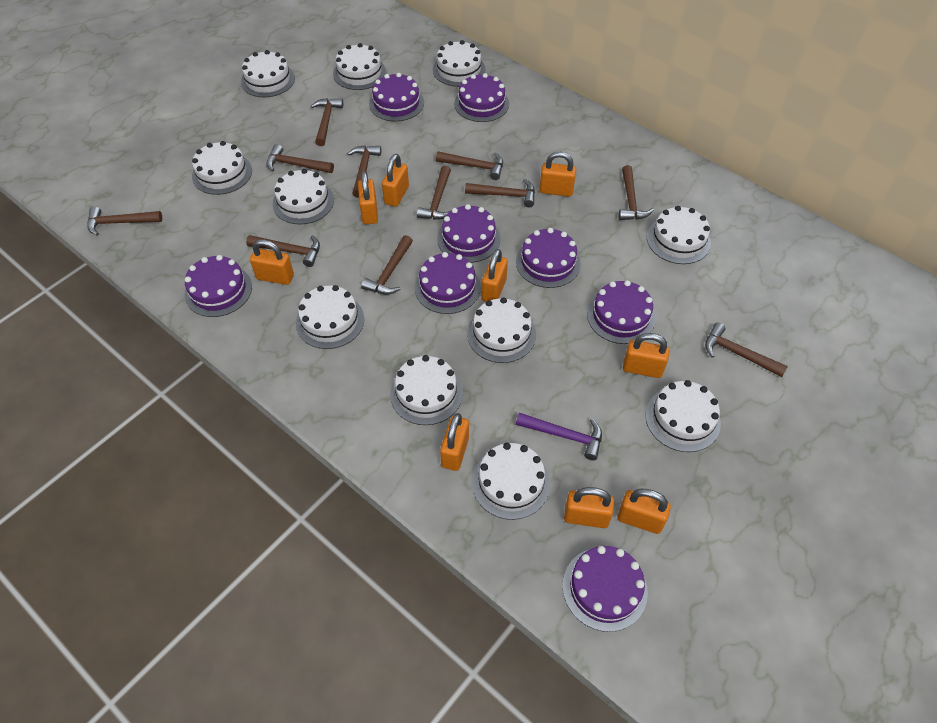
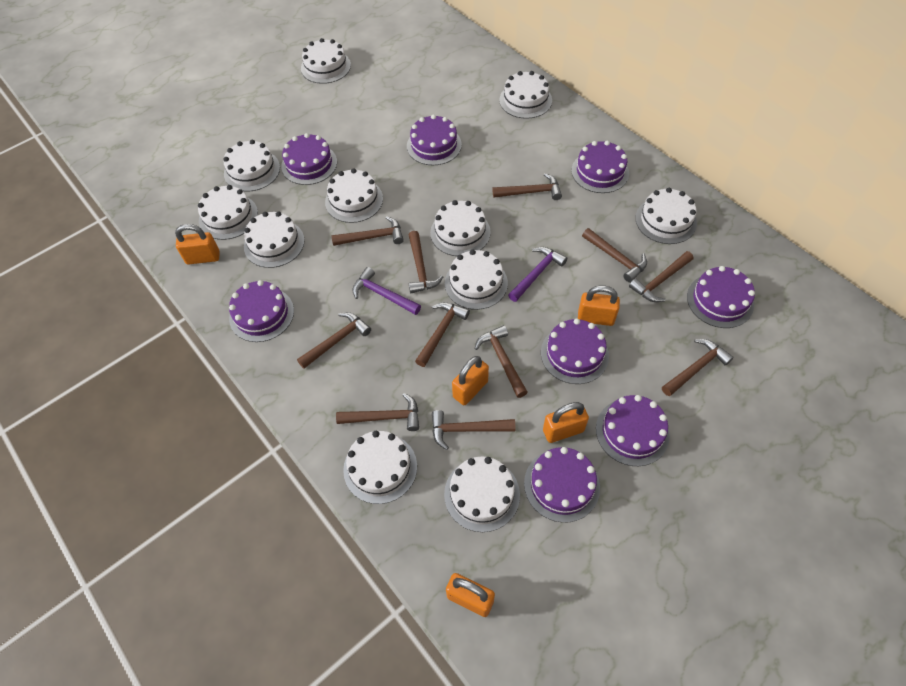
orange padlock: 9 -> 5
purple hammer: 1 -> 2

